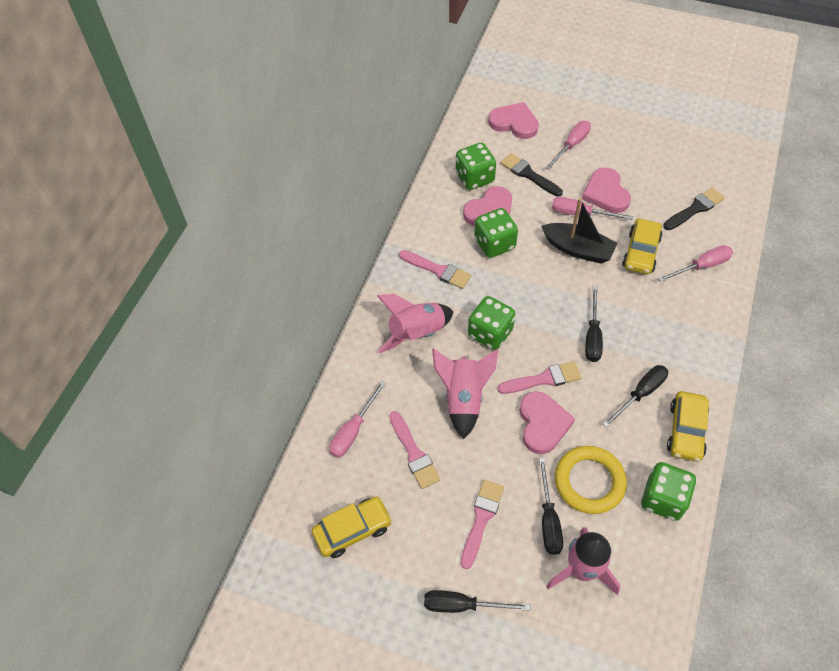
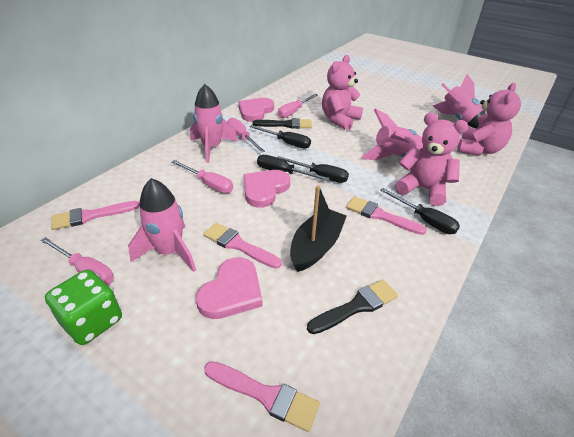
green dice: 4 -> 1
pink heart: 4 -> 3
pink rocket: 3 -> 4
pink teddy bear: 0 -> 3
yellow car: 3 -> 0
yellow ring: 1 -> 0

